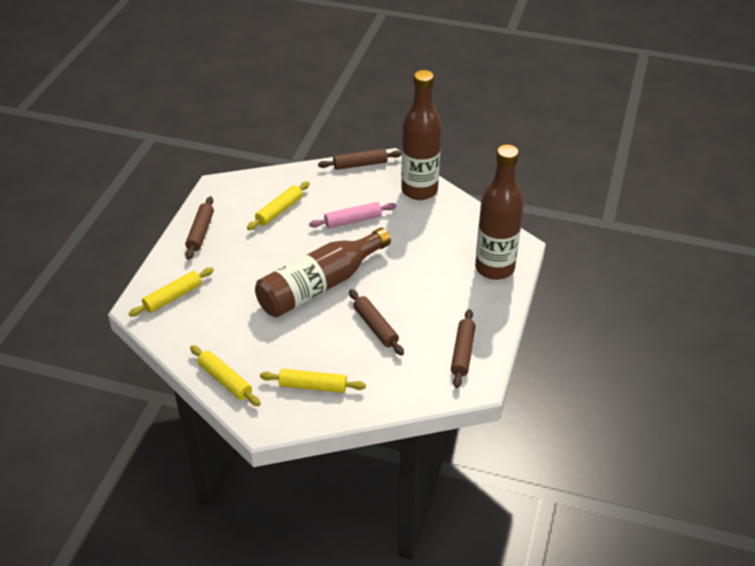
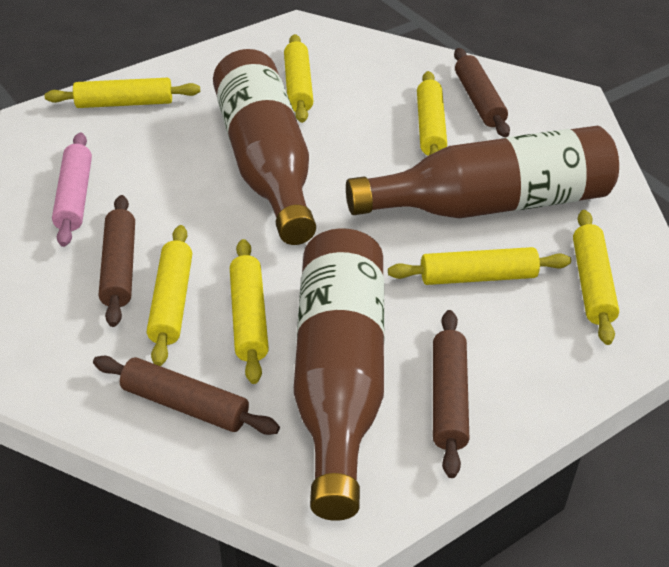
yellow rolling pin: 4 -> 7

